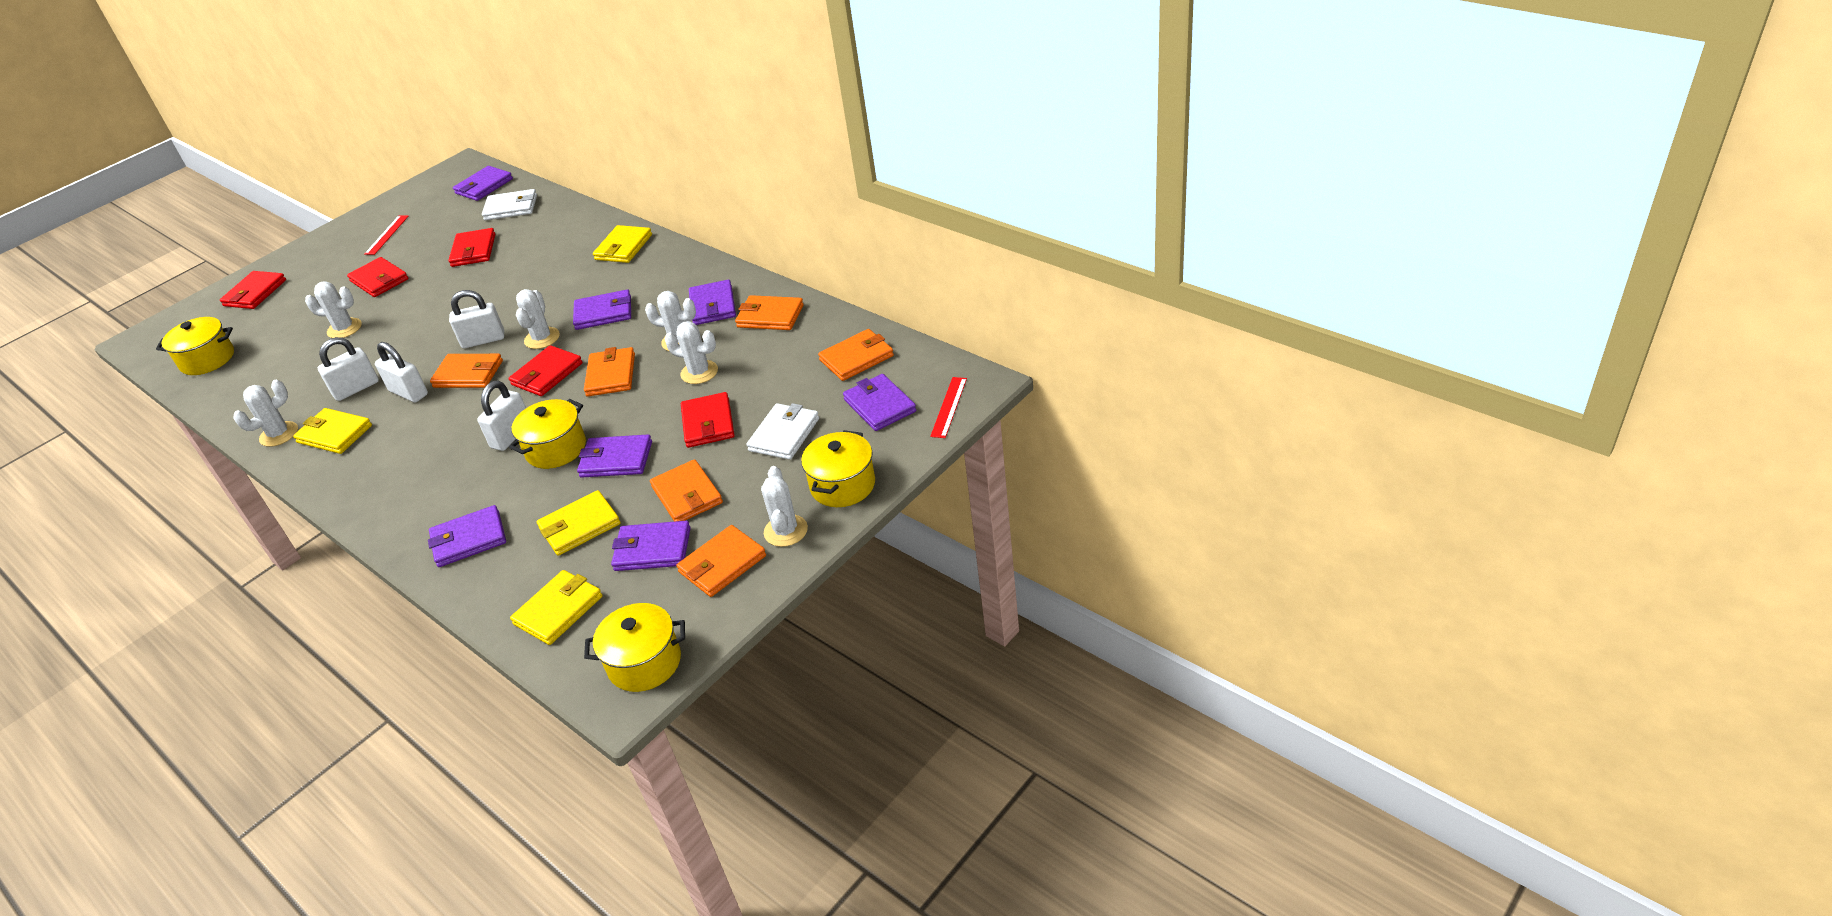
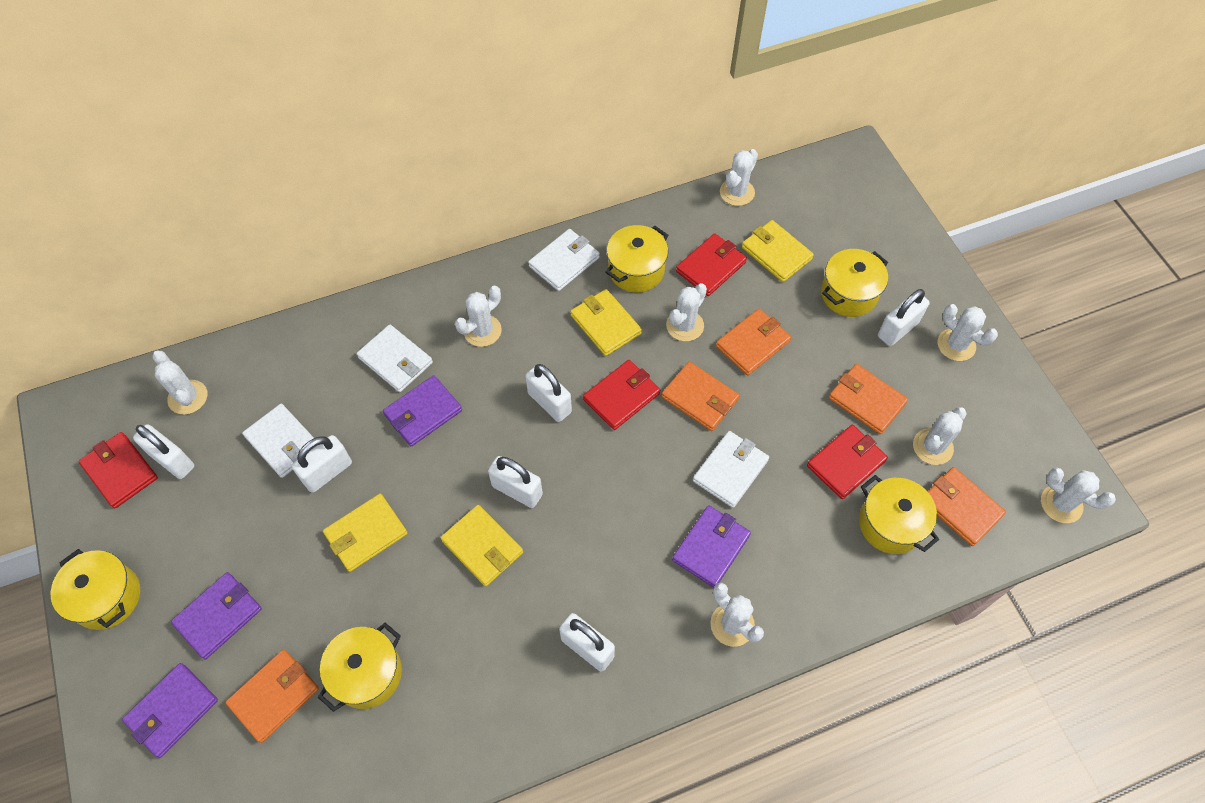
orange wallet: 6 -> 5
purple wallet: 7 -> 4
red ruler: 2 -> 0
red wallet: 5 -> 4
white cactus: 6 -> 8
white padlock: 4 -> 6
white wallet: 2 -> 4
yellow pot: 4 -> 5

